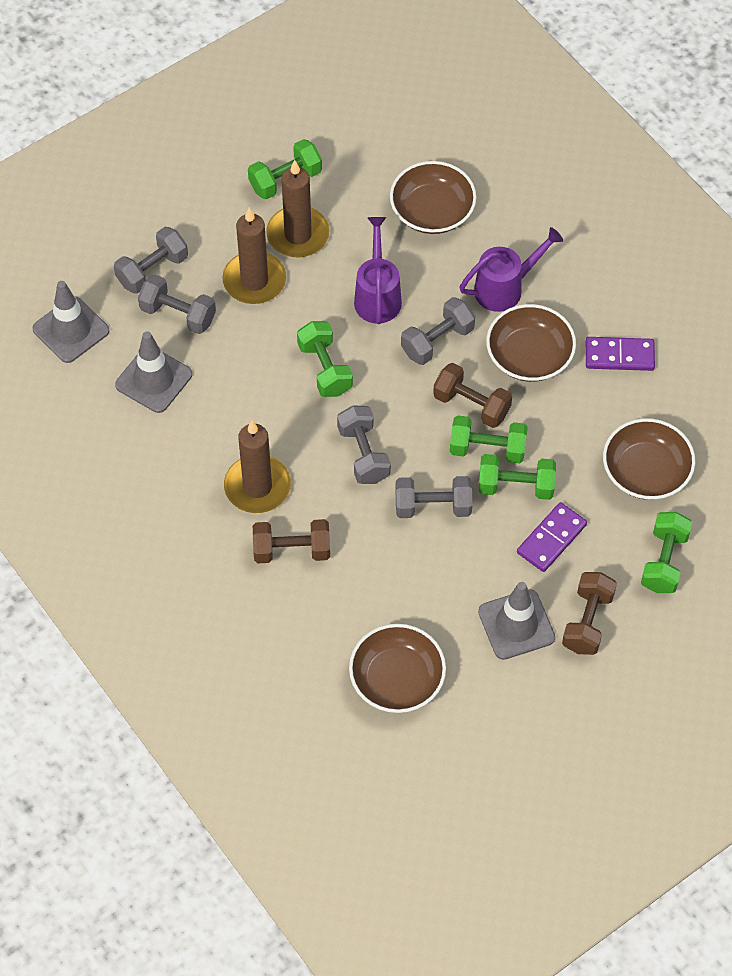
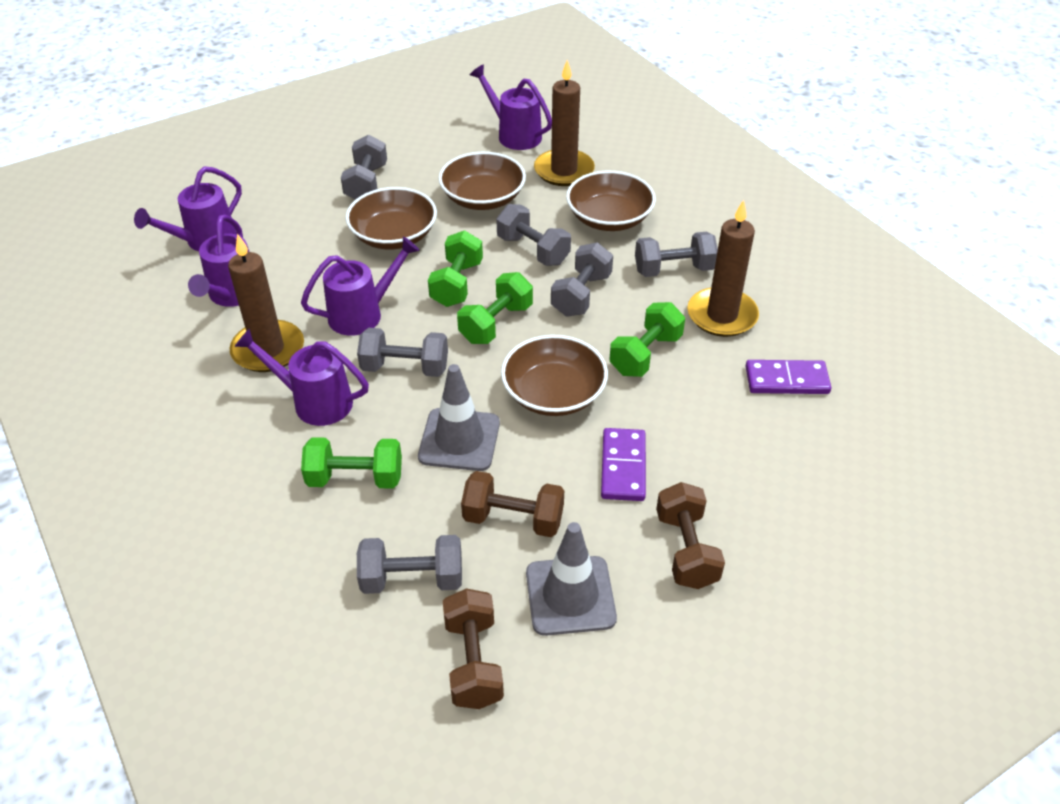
green dumbbell: 5 -> 4
grey dumbbell: 5 -> 6
grey traffic cone: 3 -> 2
purple watering can: 2 -> 5

